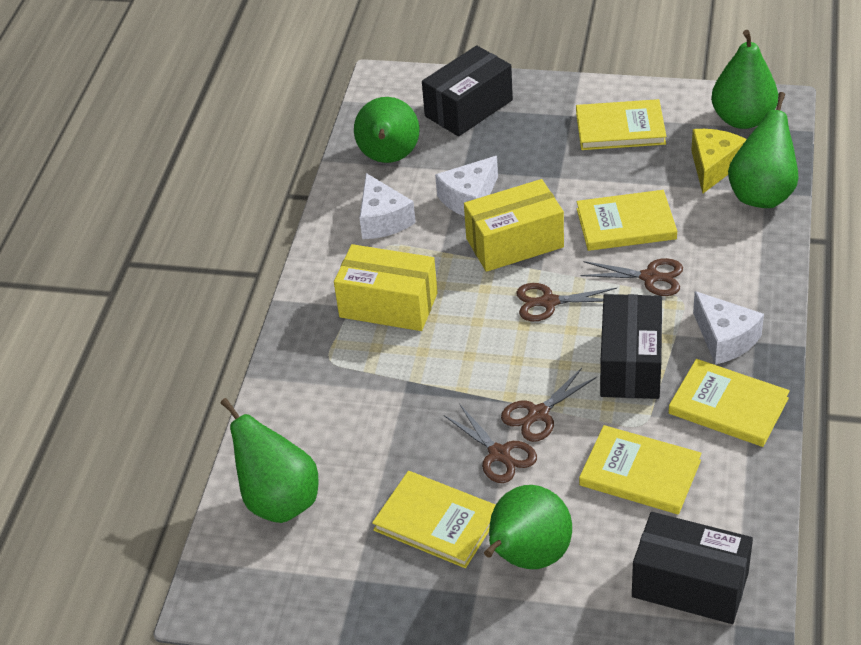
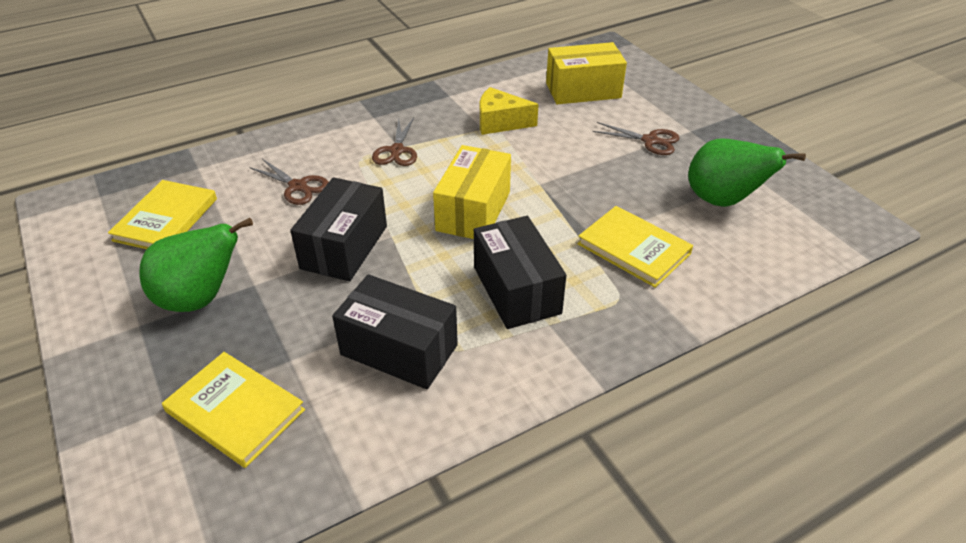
brown scissors: 4 -> 3
green pear: 5 -> 2
white cheese: 3 -> 0
yellow book: 5 -> 3

